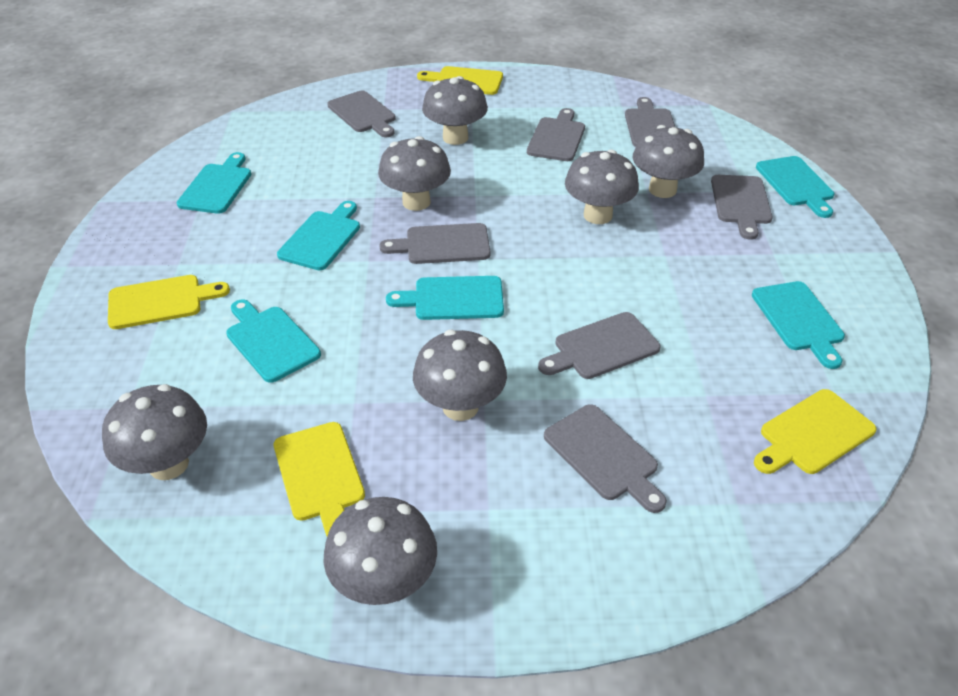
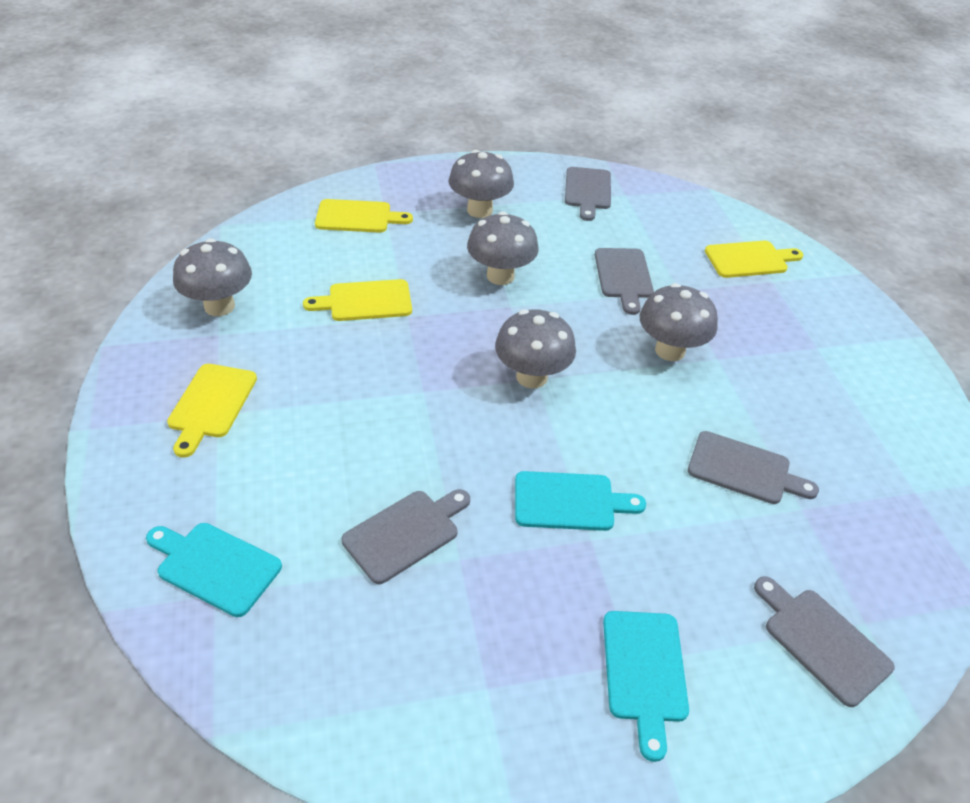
grey cutting board: 7 -> 5
grey mushroom: 7 -> 5
turquoise cutting board: 6 -> 3

